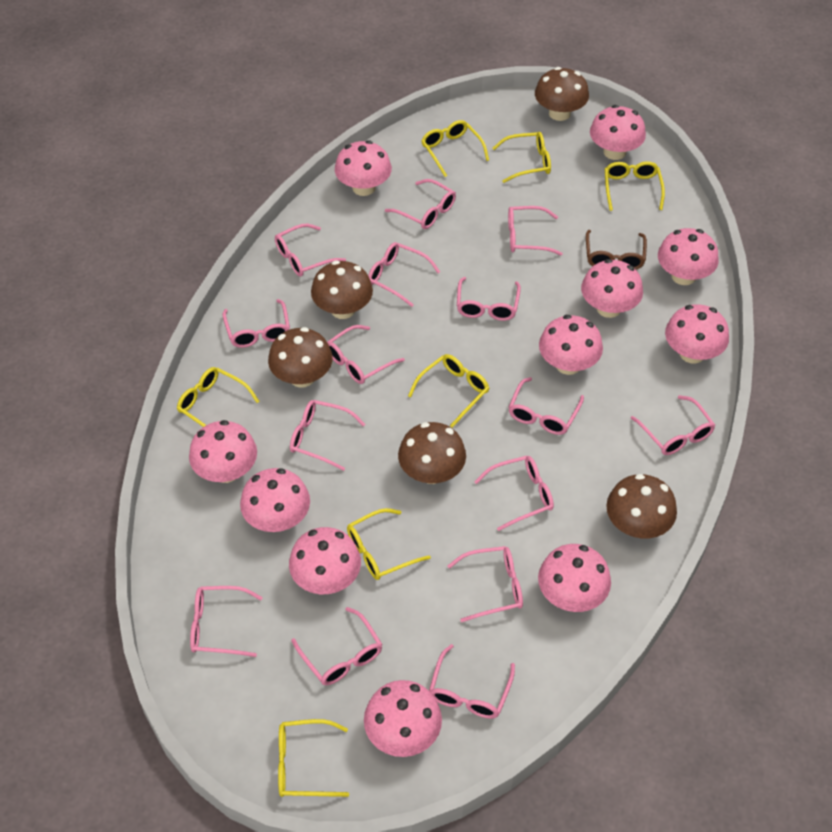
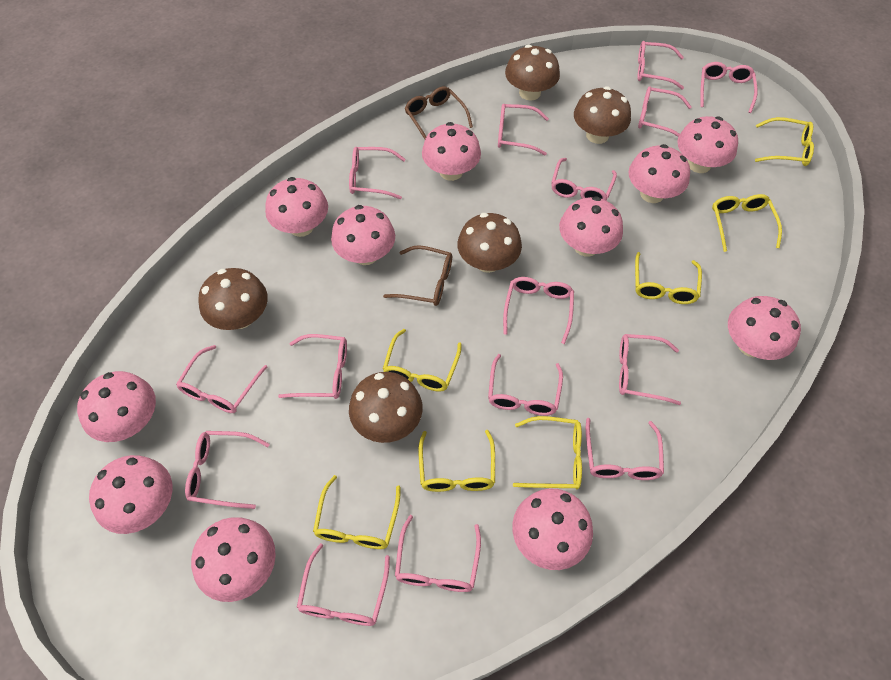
brown glasses: 1 -> 2

